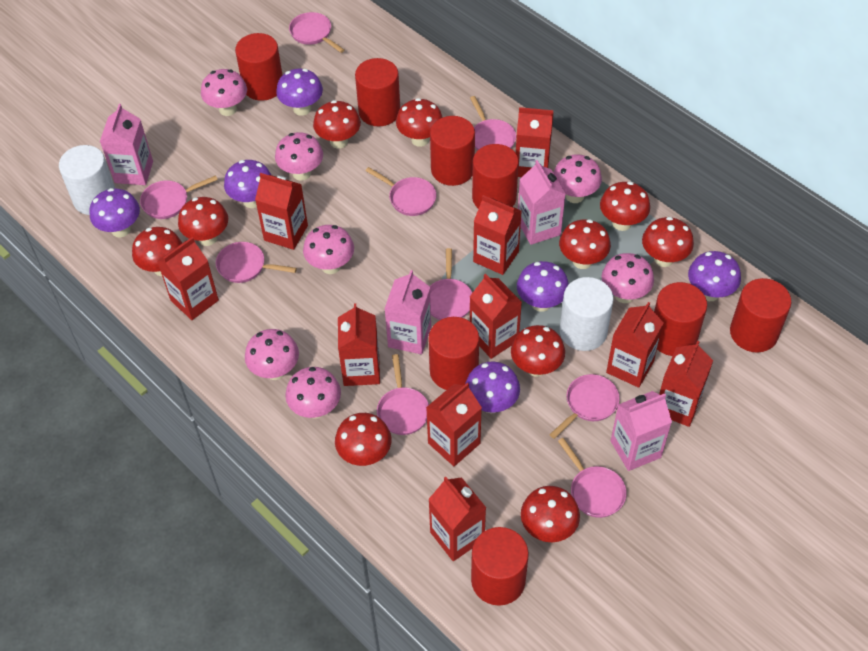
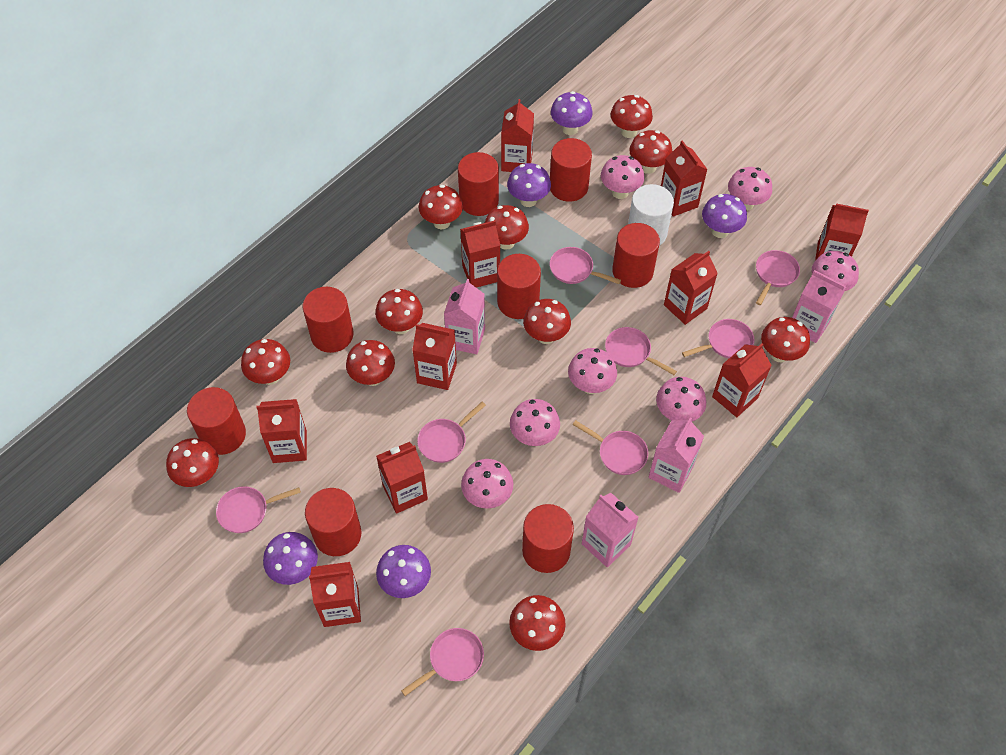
pink pan: 9 -> 8
purple mushroom: 6 -> 5
red mushroom: 10 -> 11
white cylinder: 2 -> 1

